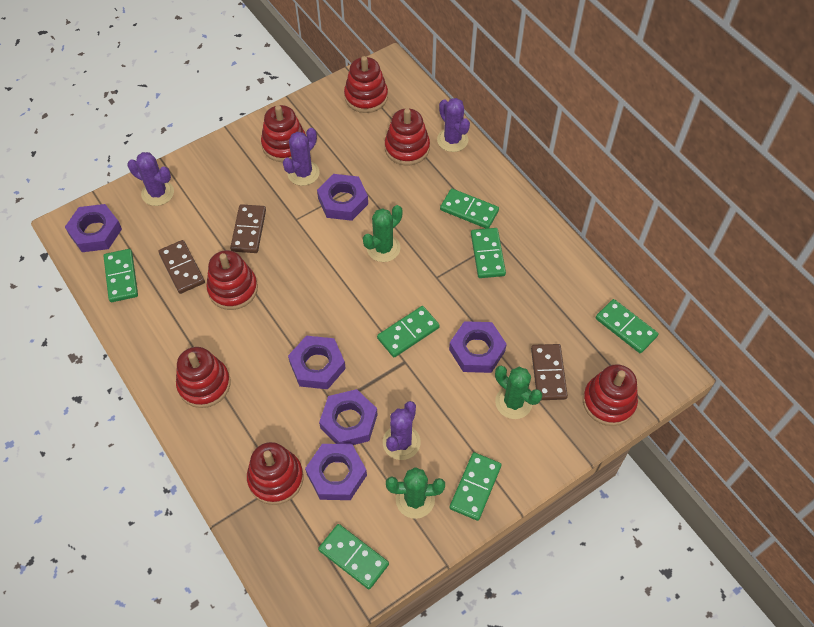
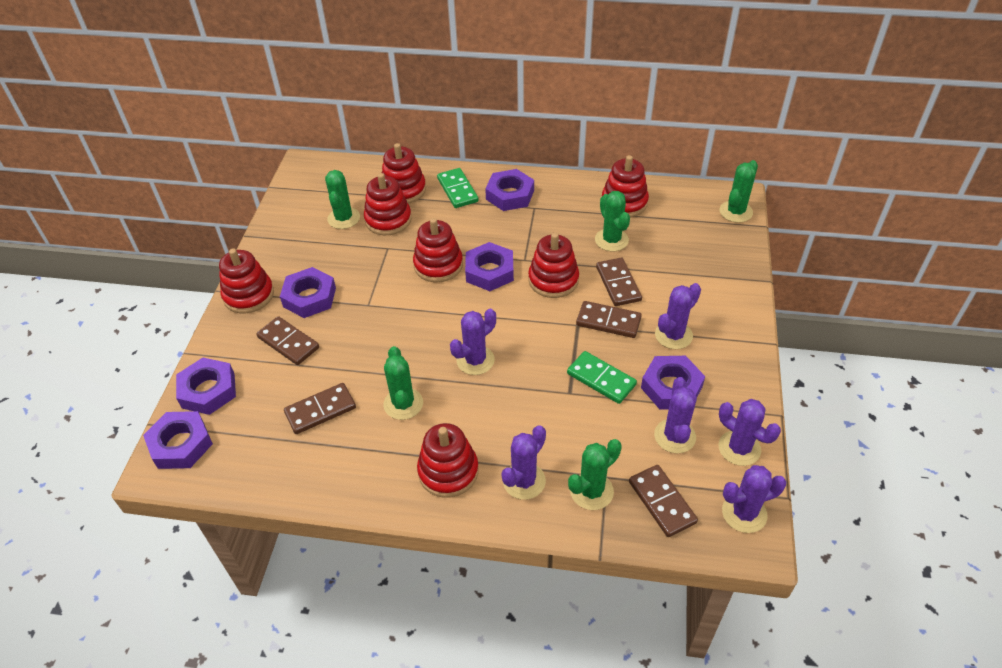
brown domino: 3 -> 5
green cactus: 3 -> 5
green domino: 7 -> 2
purple cactus: 4 -> 6

